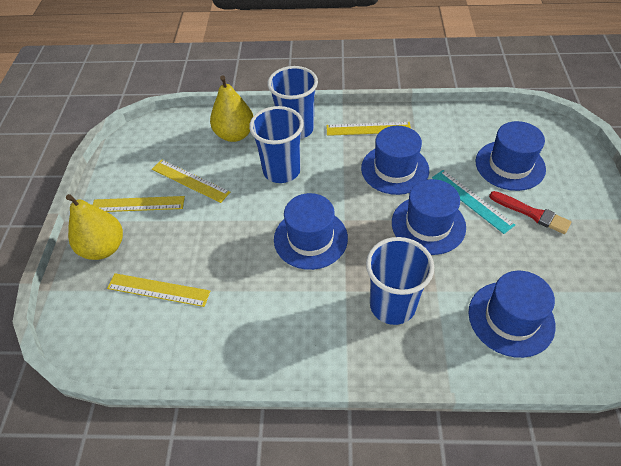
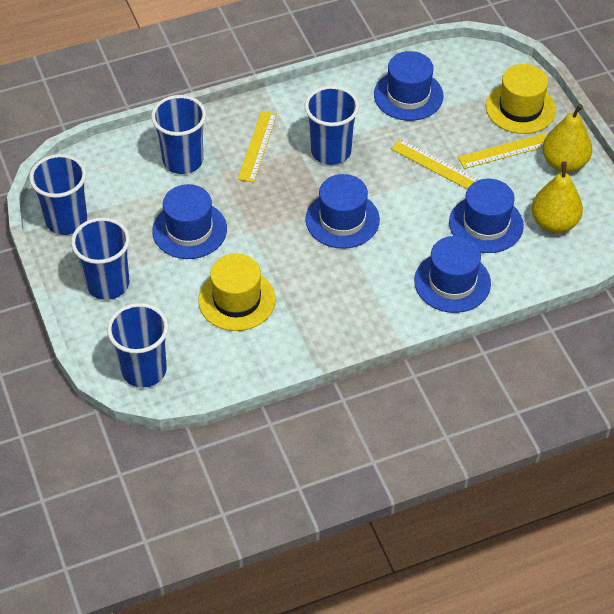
blue cup: 3 -> 5
red brush: 1 -> 0
turquoise ruler: 1 -> 0
yellow hat: 0 -> 2
yellow ruler: 4 -> 3

